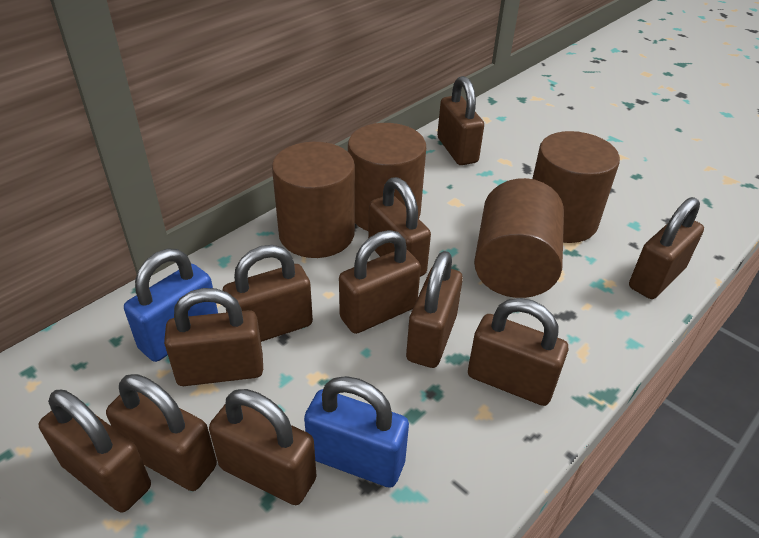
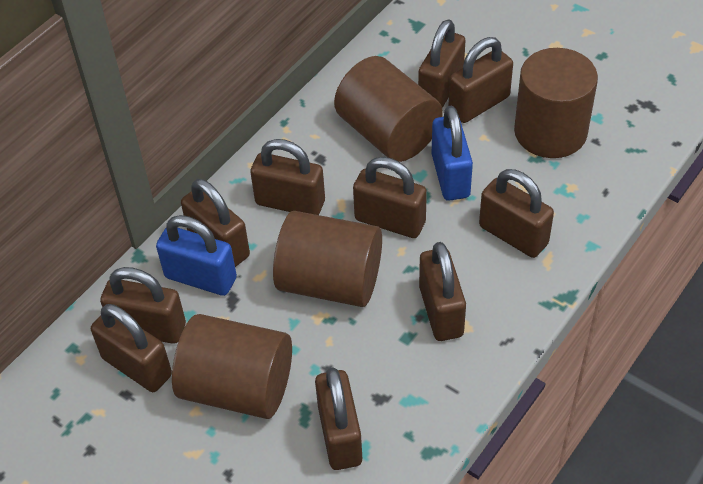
brown padlock: 11 -> 10

